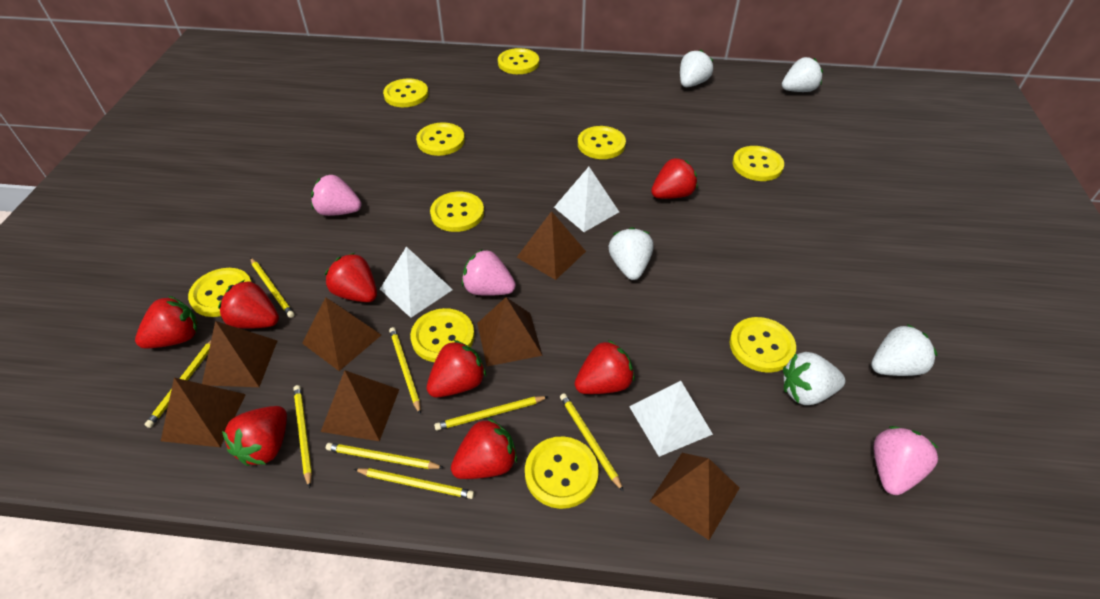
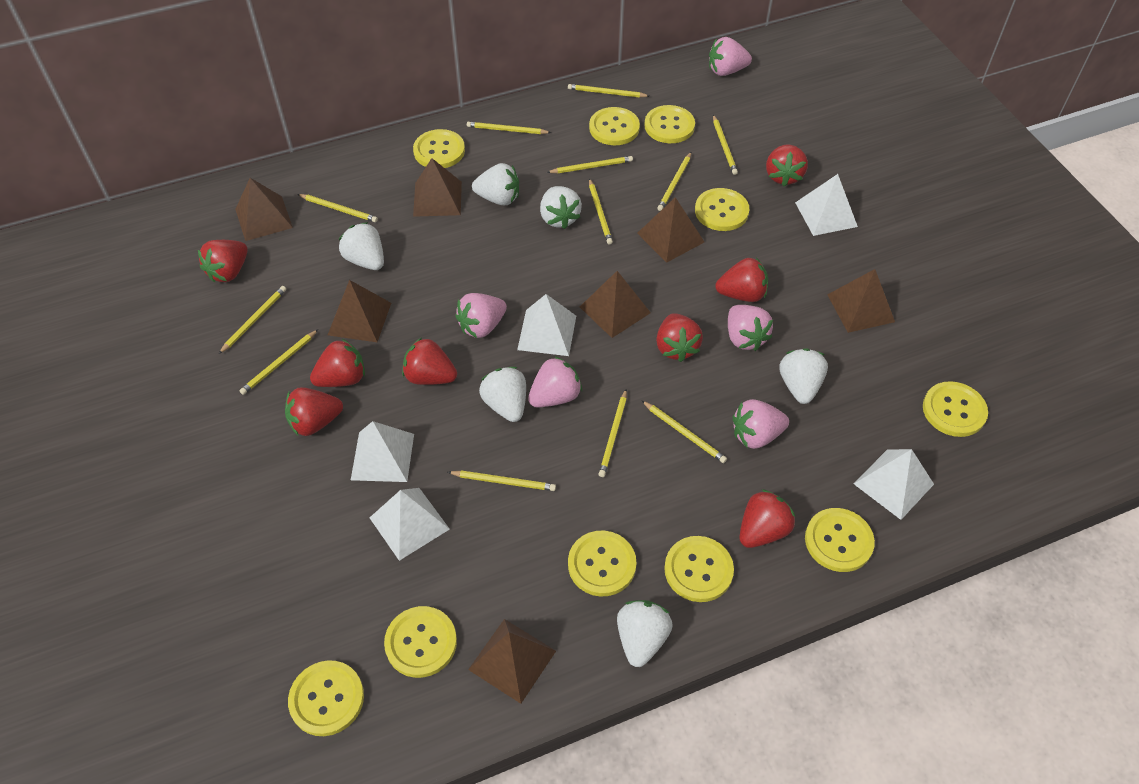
pink strawberry: 3 -> 5
white pyramid: 3 -> 5
white strawberry: 5 -> 6
yellow pencil: 8 -> 12

